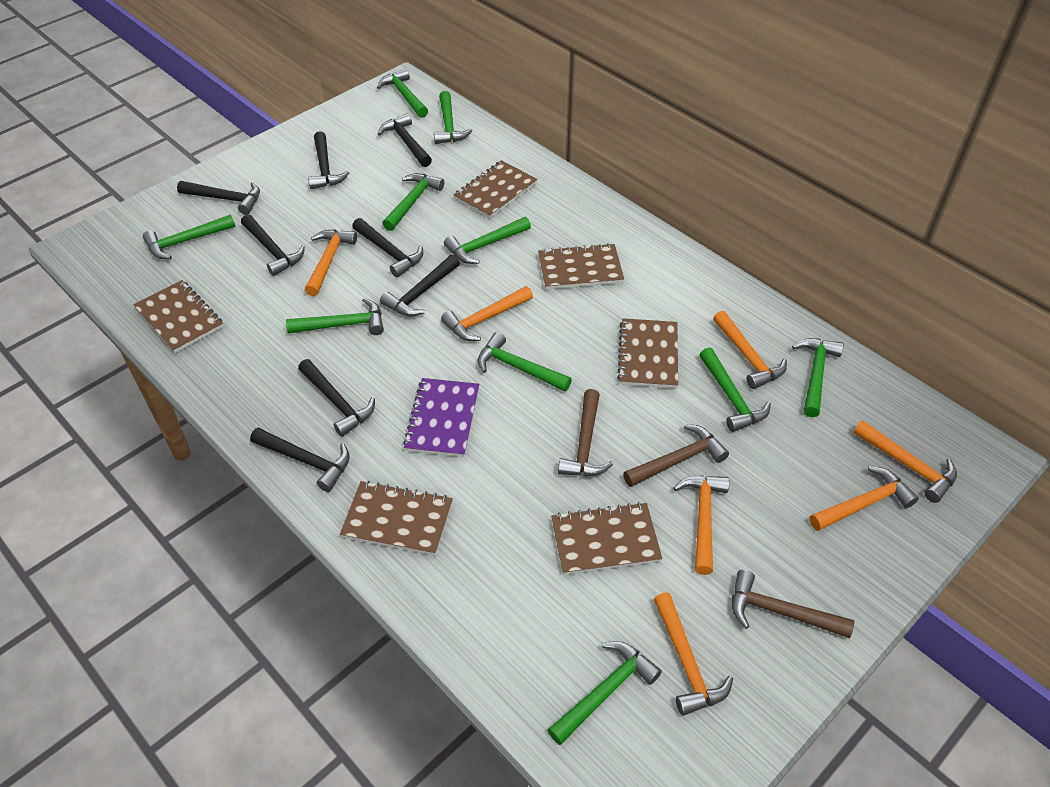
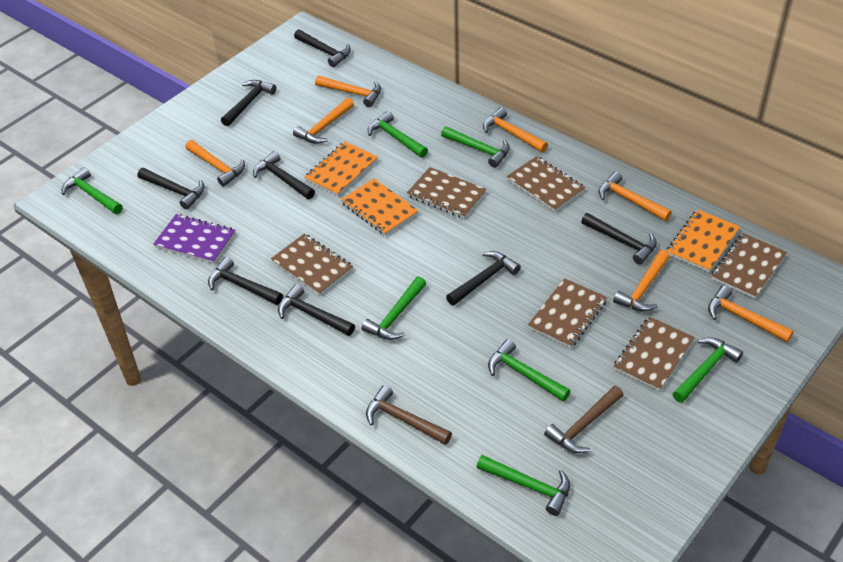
brown hammer: 3 -> 2
green hammer: 10 -> 7
orange notebook: 0 -> 3

